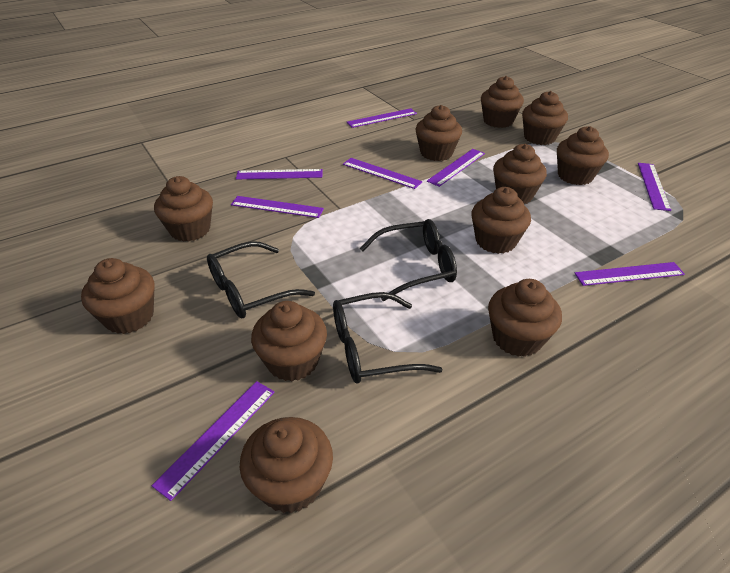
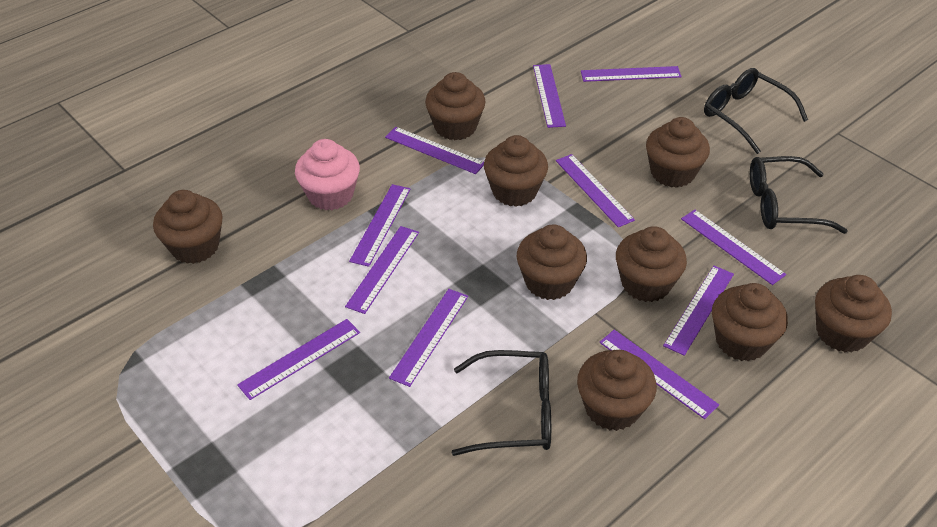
brown cupcake: 11 -> 9
pink cupcake: 0 -> 1
purple ruler: 8 -> 11

